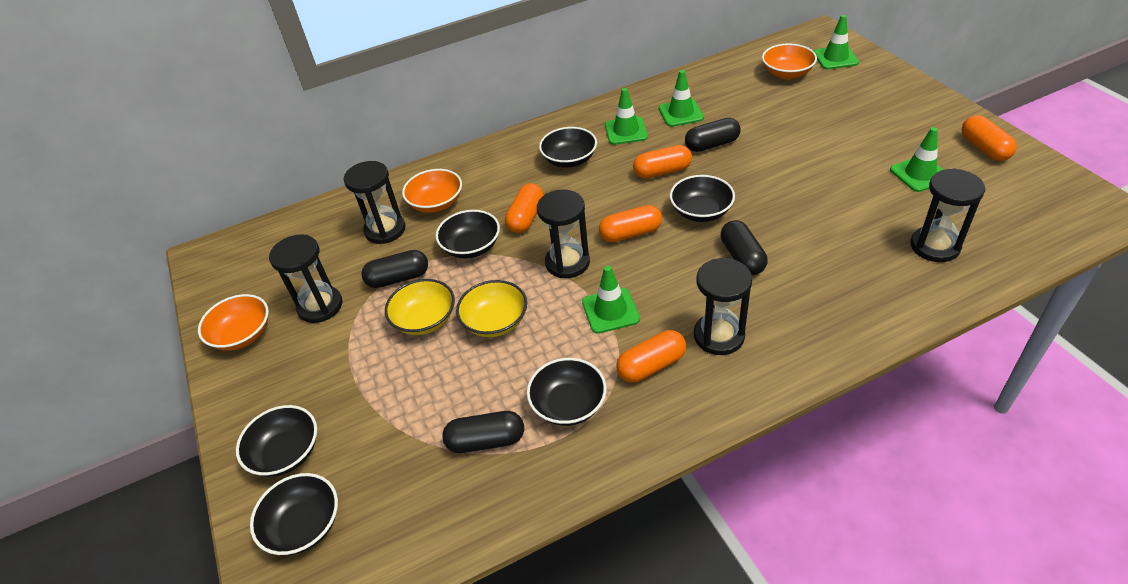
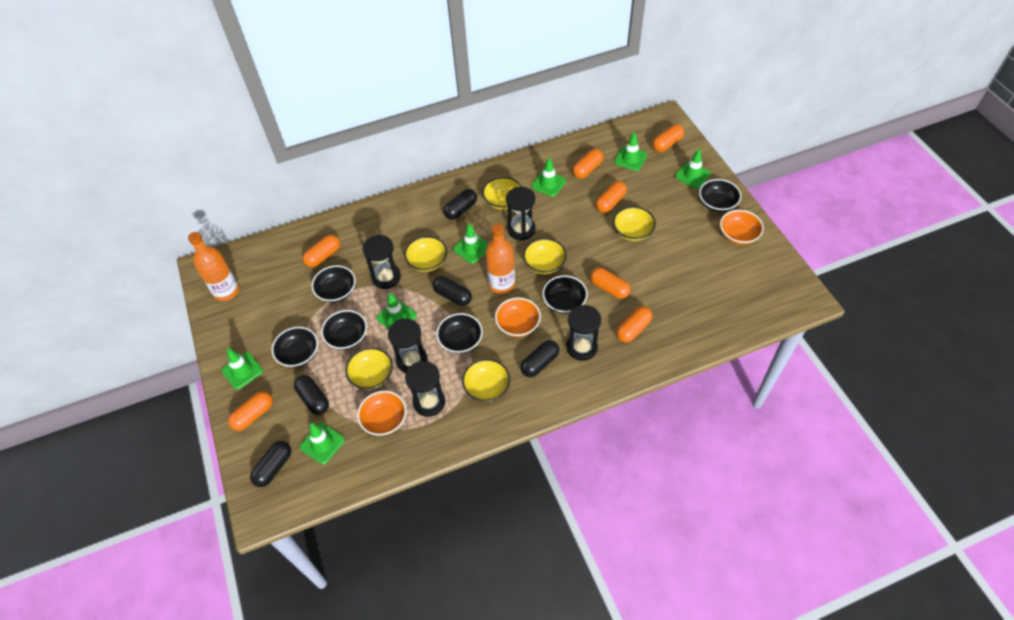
black capsule: 4 -> 5
green traffic cone: 5 -> 7
orange bottle: 0 -> 2
orange capsule: 5 -> 7
yellow bowl: 2 -> 6

